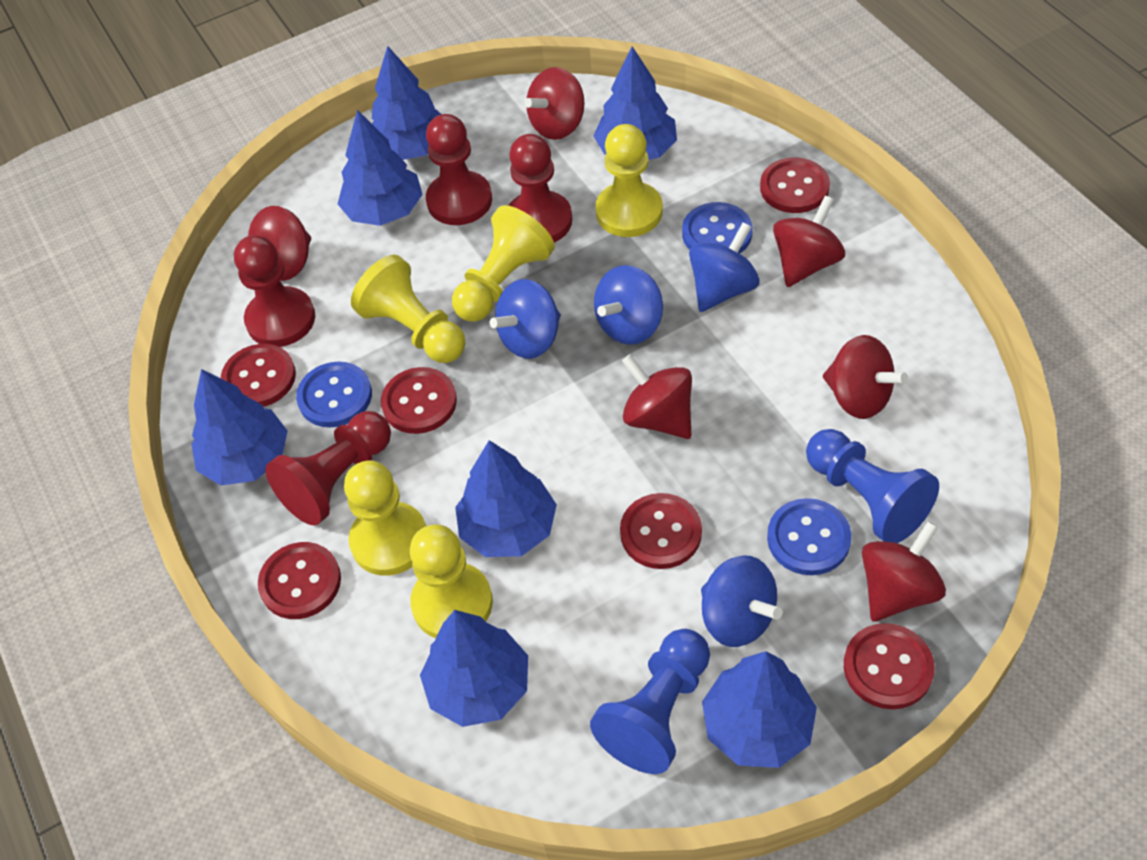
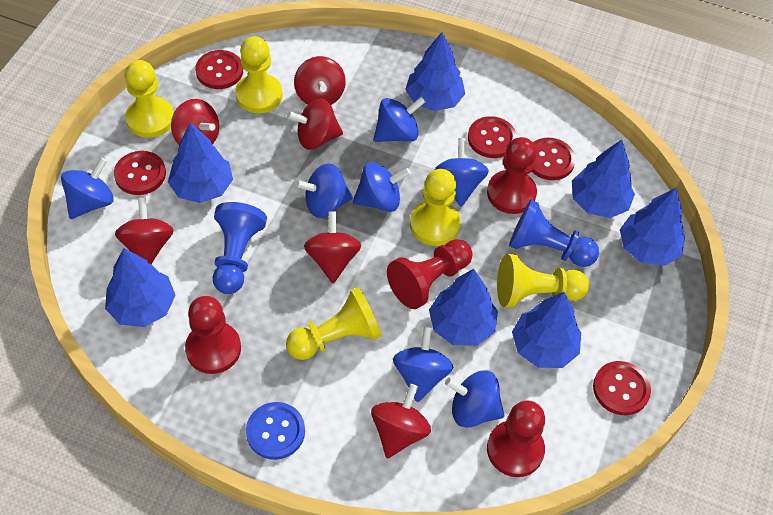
blue button: 3 -> 1
blue spinning top: 4 -> 7
red button: 6 -> 5

